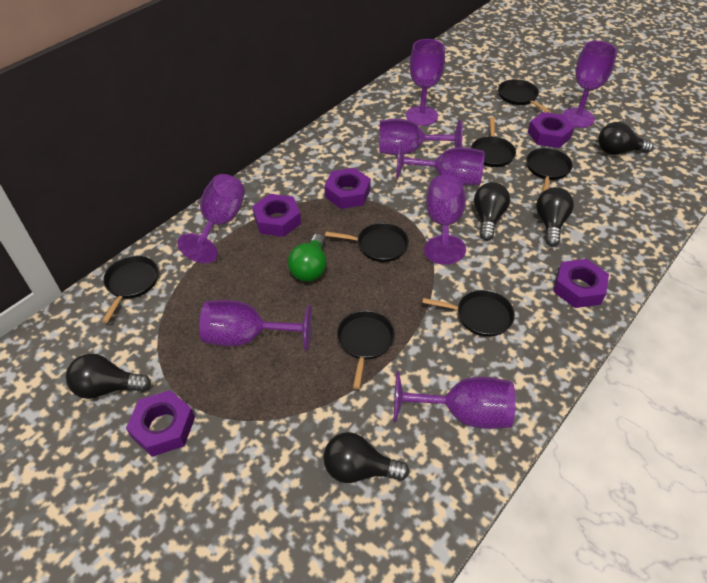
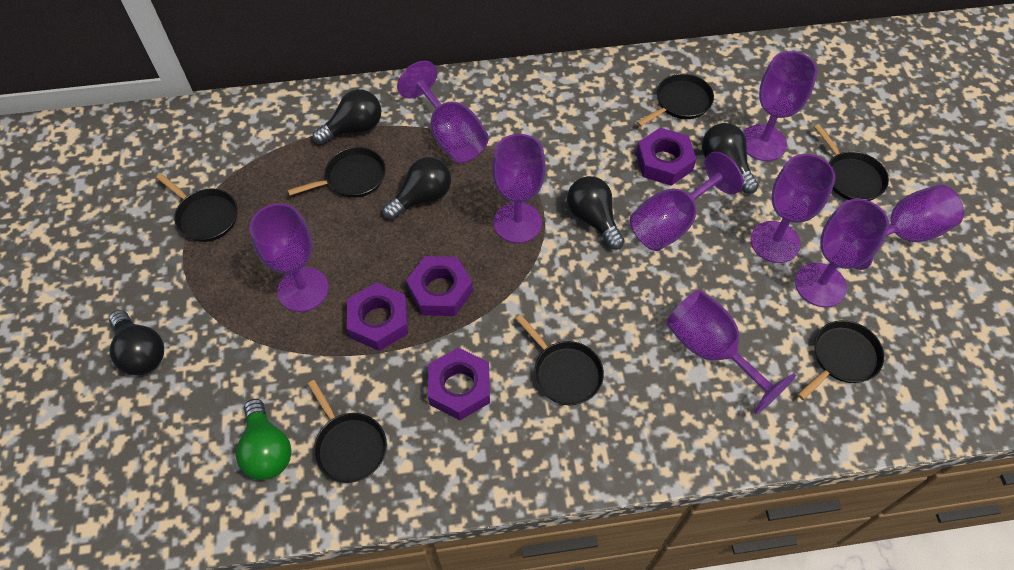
purple goblet: 8 -> 9
purple nut: 5 -> 4

